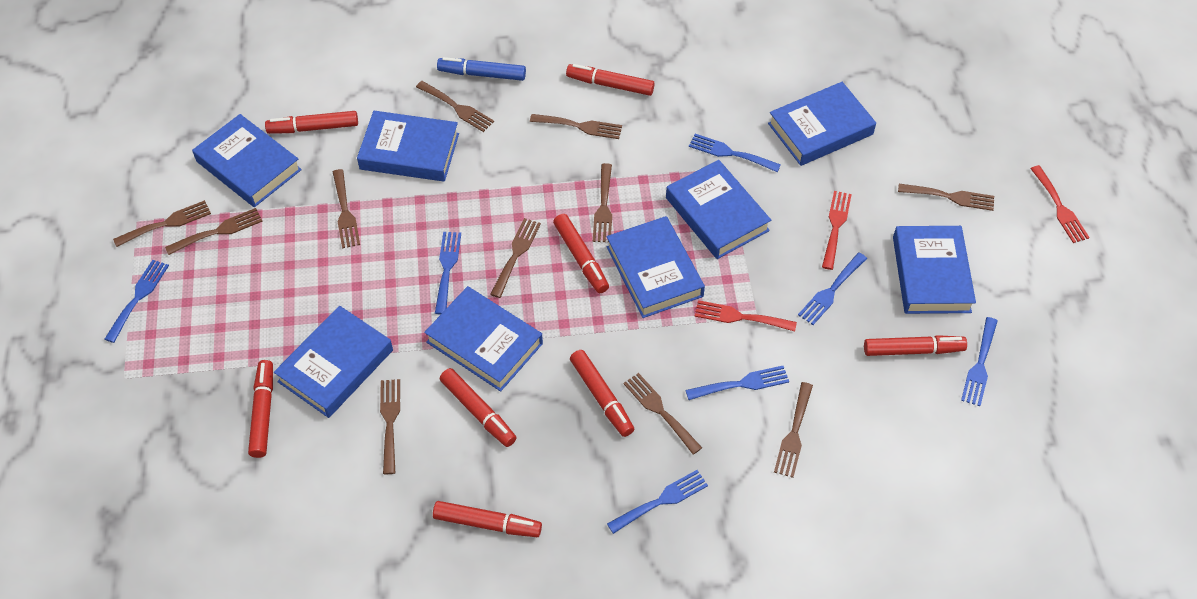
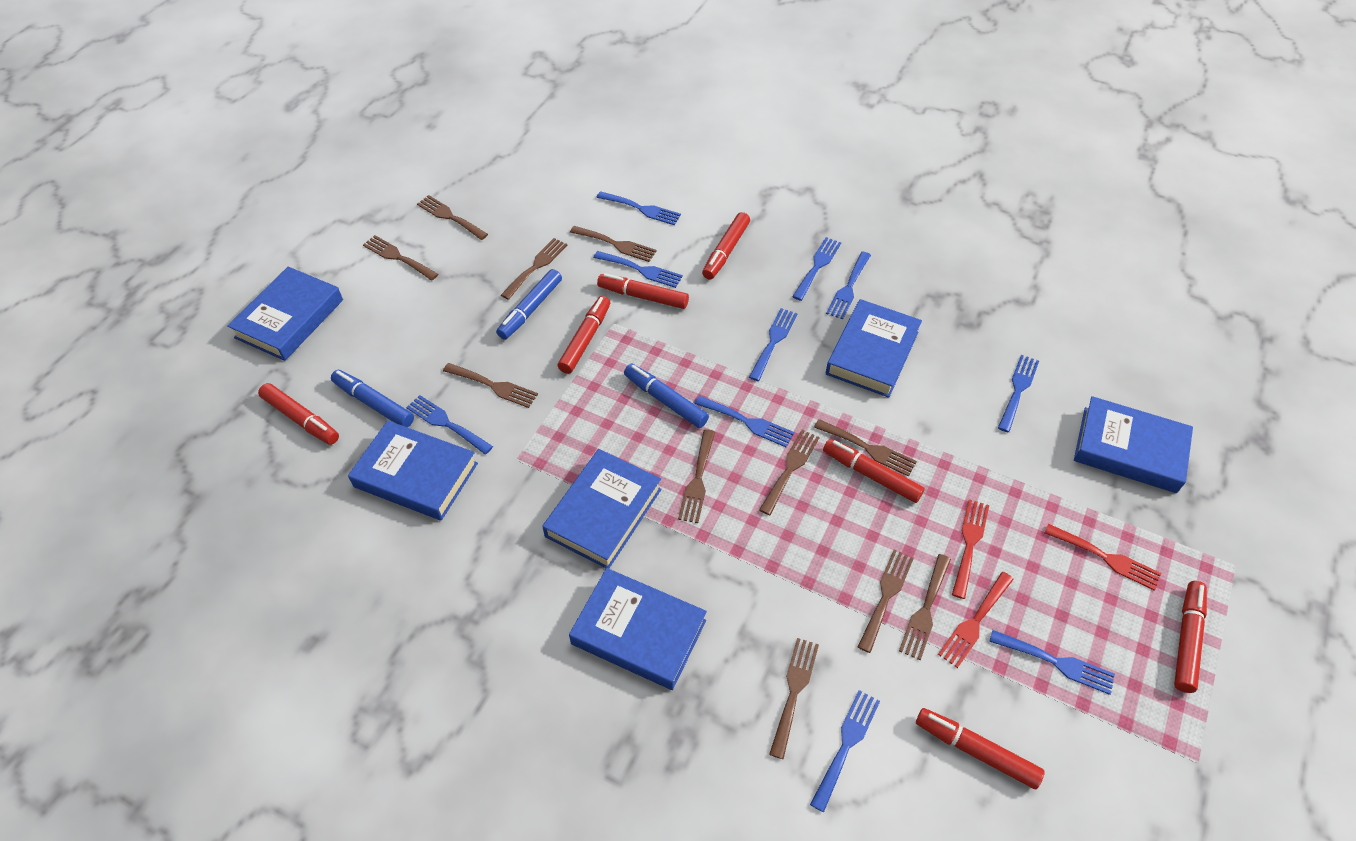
blue book: 8 -> 6
blue fork: 7 -> 10
blue marker: 1 -> 3
red marker: 8 -> 7

